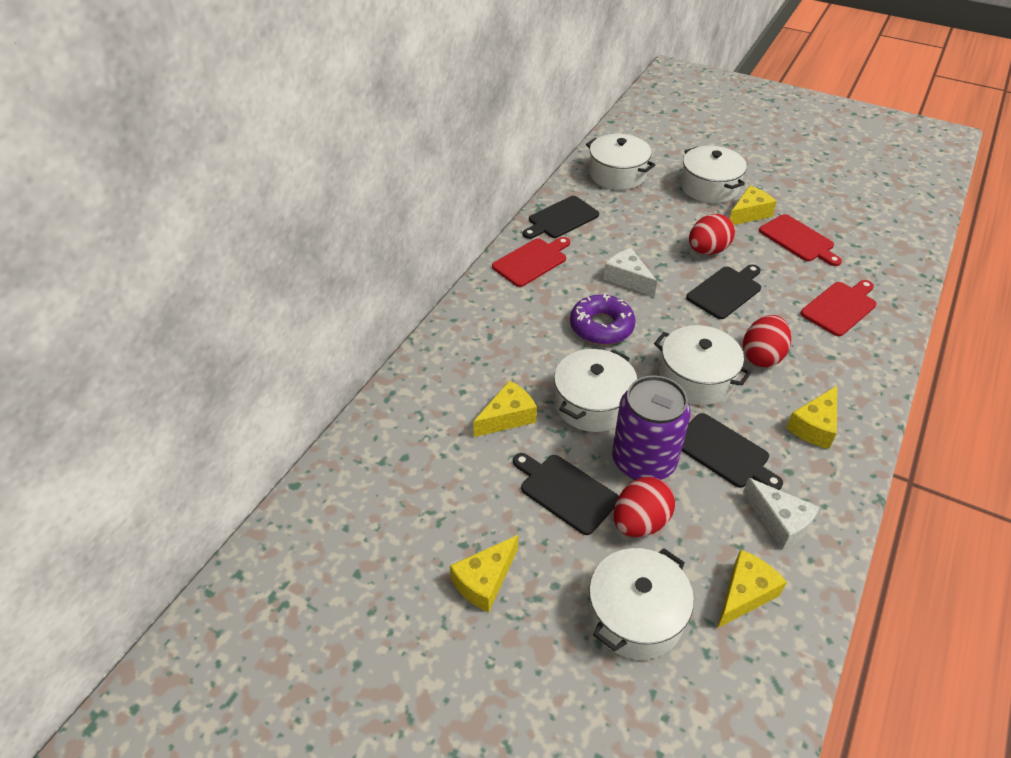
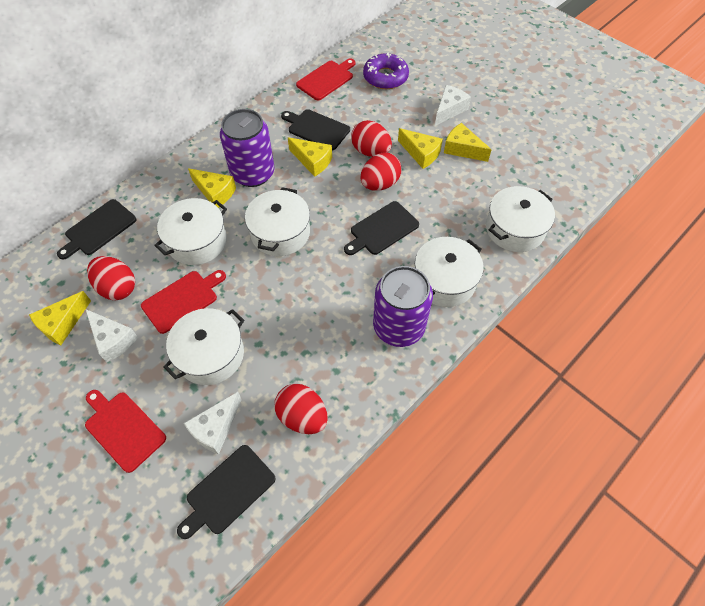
purple can: 1 -> 2
red egg: 3 -> 4
white cheese: 2 -> 3

